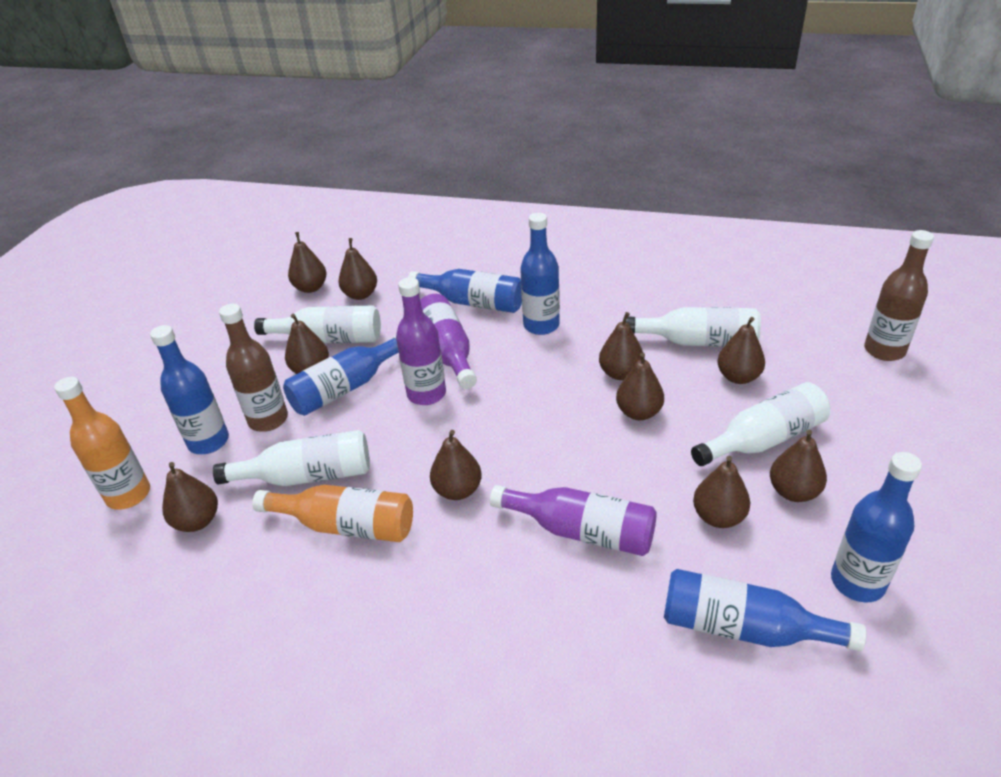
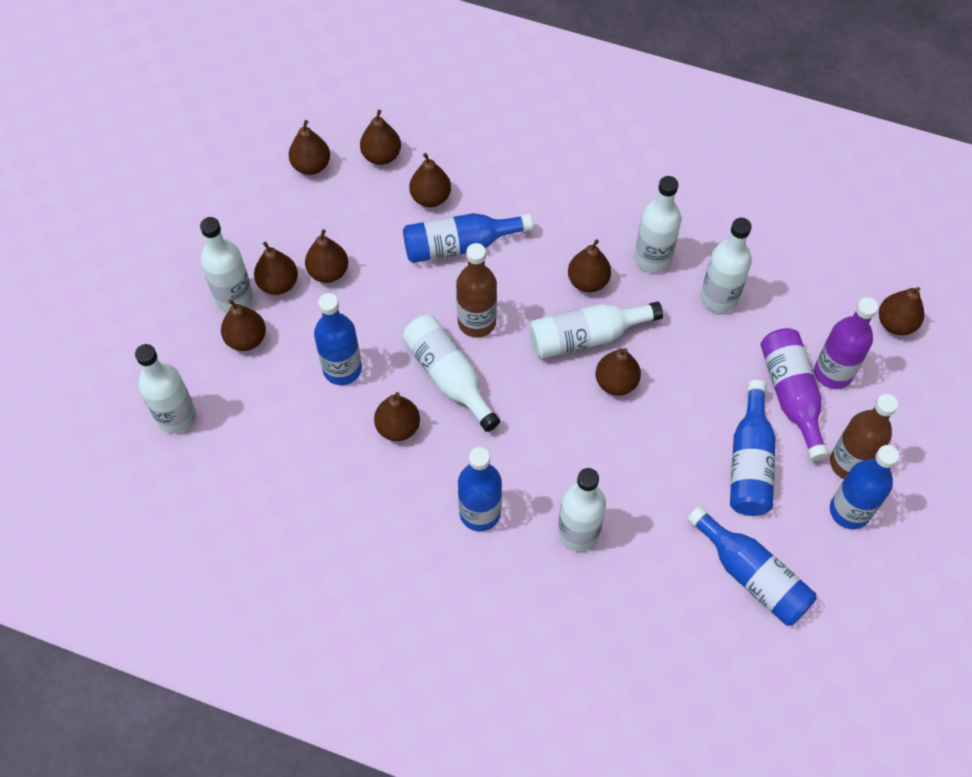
orange bottle: 2 -> 0
purple bottle: 3 -> 2
white bottle: 4 -> 7

